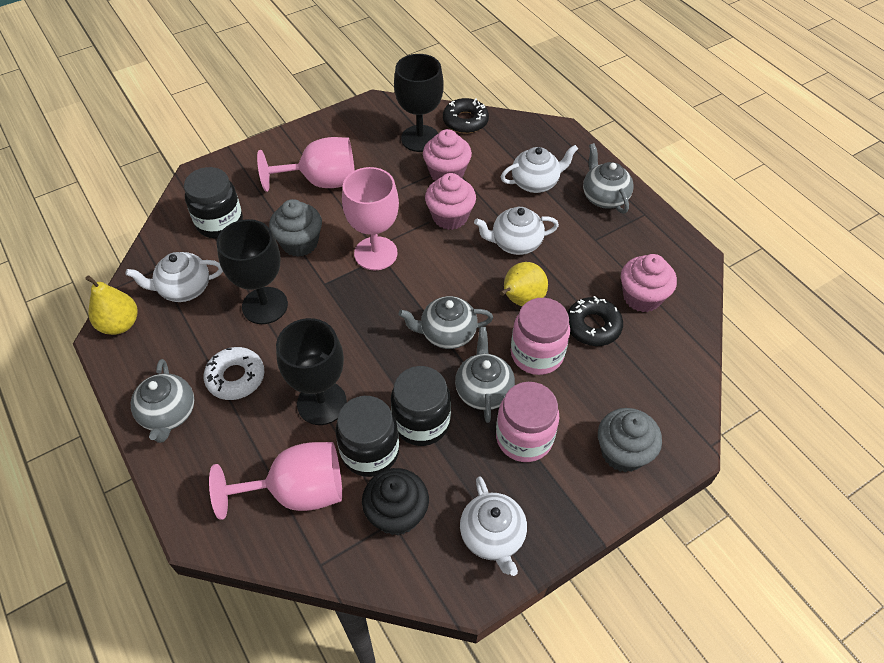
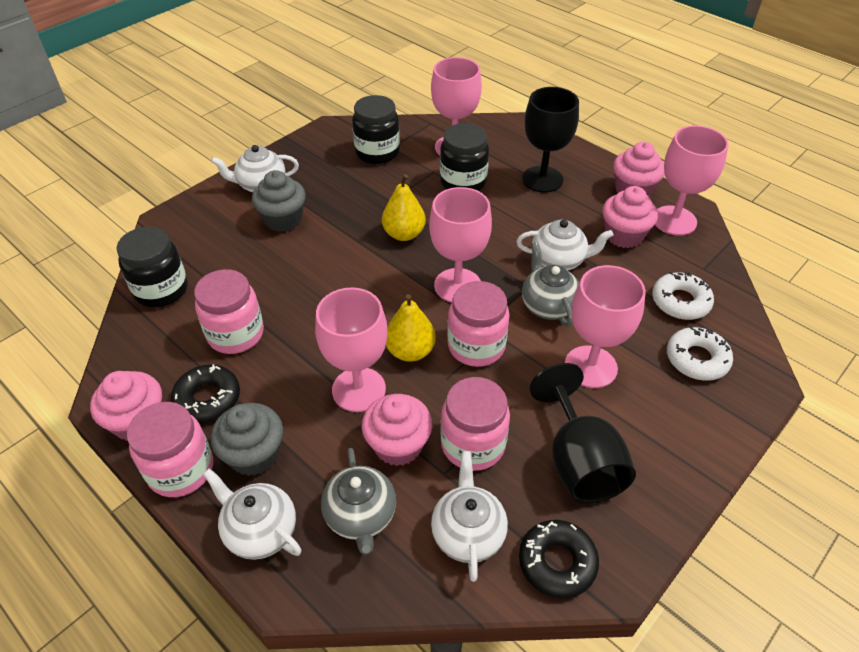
black cupcake: 1 -> 0
black goblet: 3 -> 2
grey teapot: 4 -> 2
pink cupcake: 3 -> 4
pink goblet: 3 -> 5
pink jar: 2 -> 4
white donut: 1 -> 2

